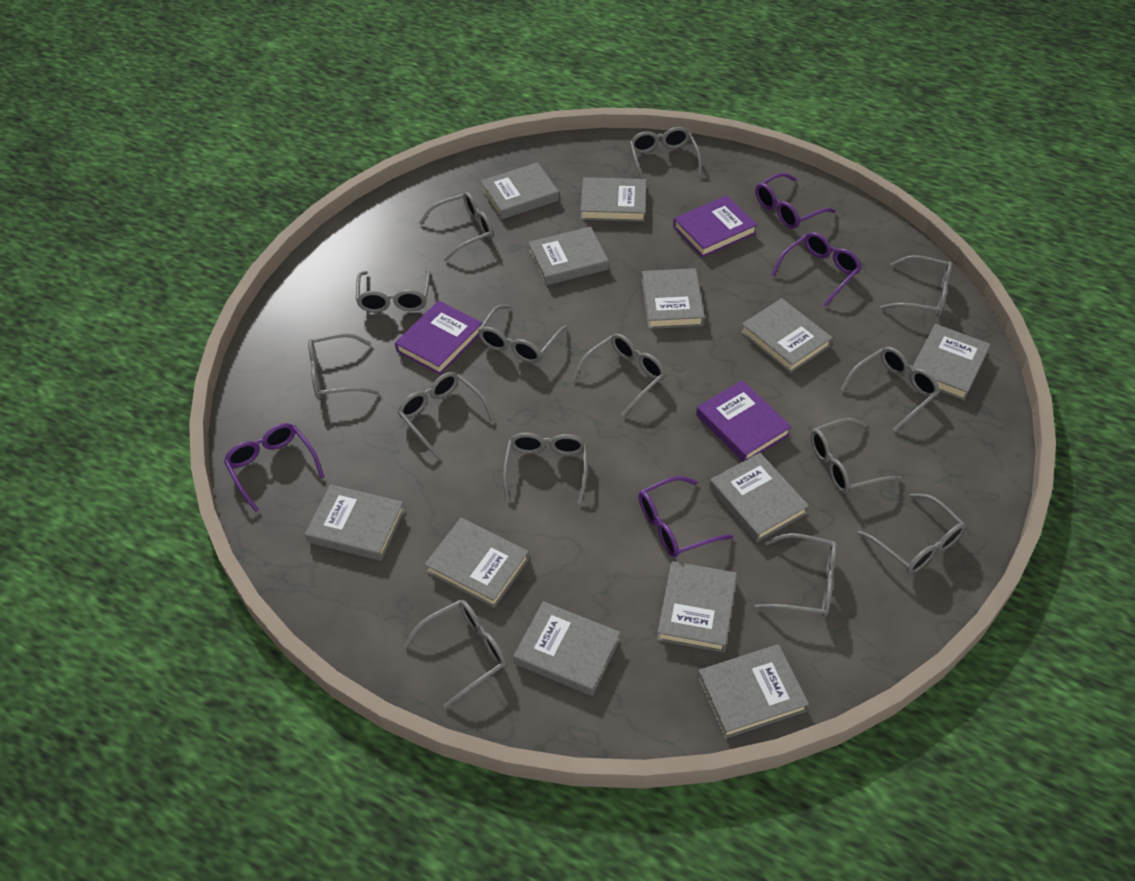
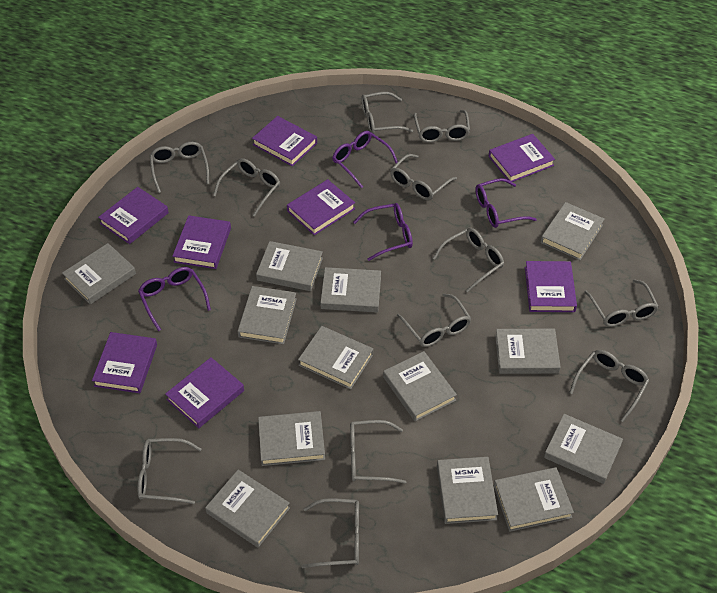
grey book: 12 -> 13
grey glasses: 14 -> 12
purple book: 3 -> 8

